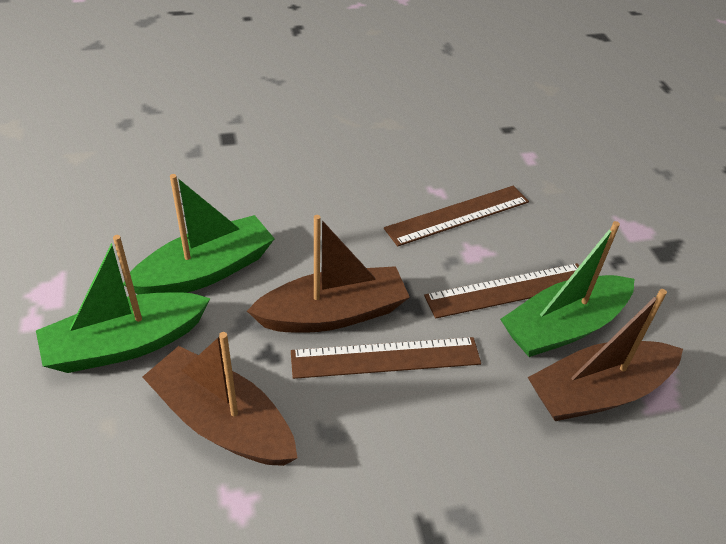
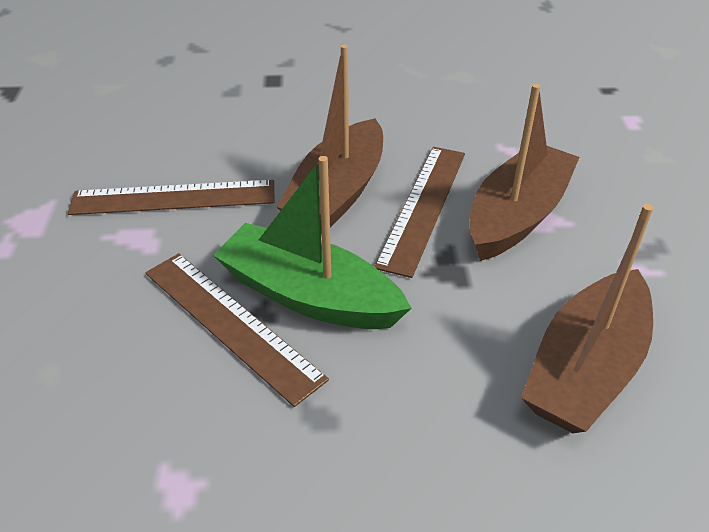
green boat: 3 -> 1

